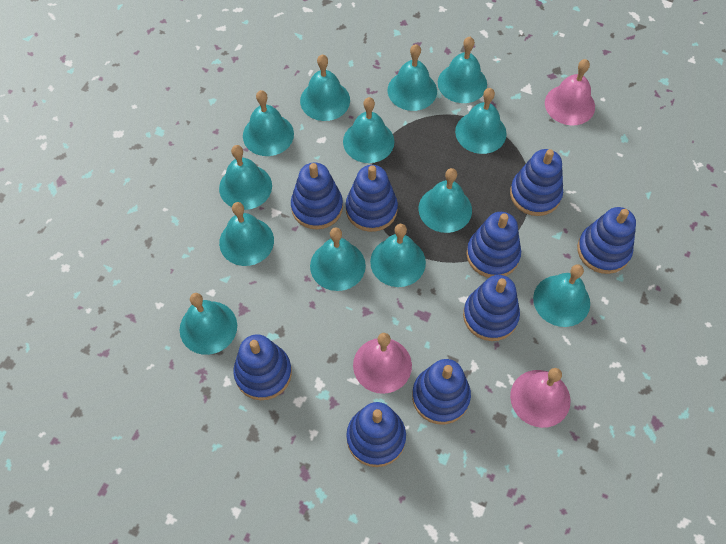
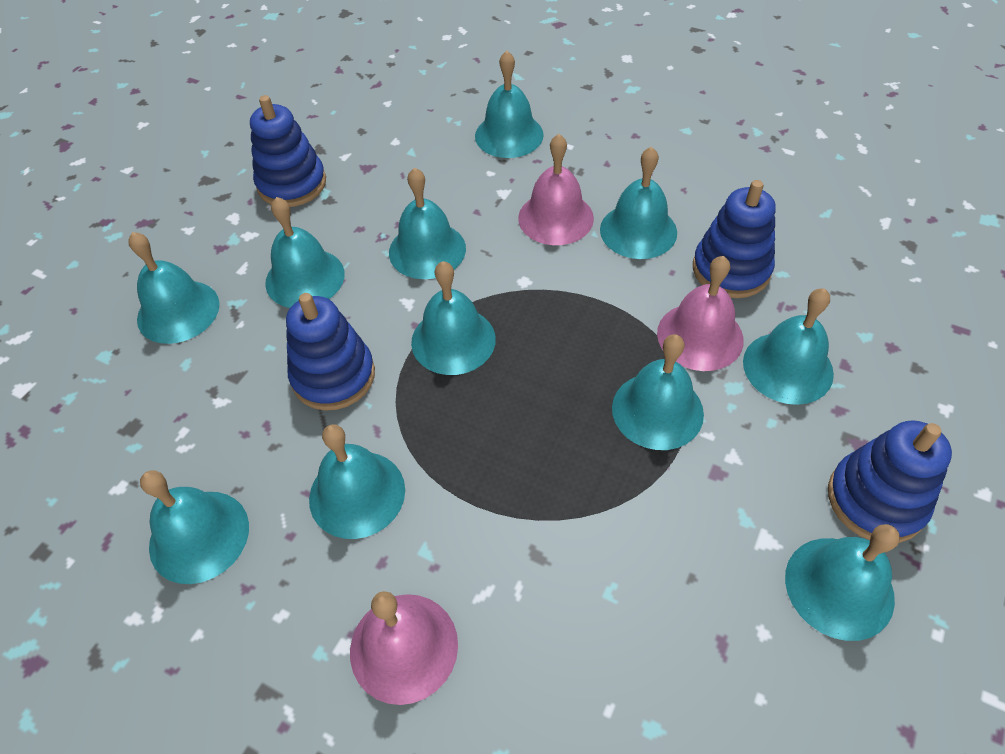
blue stacking toy: 9 -> 4
turquoise bell: 13 -> 11

